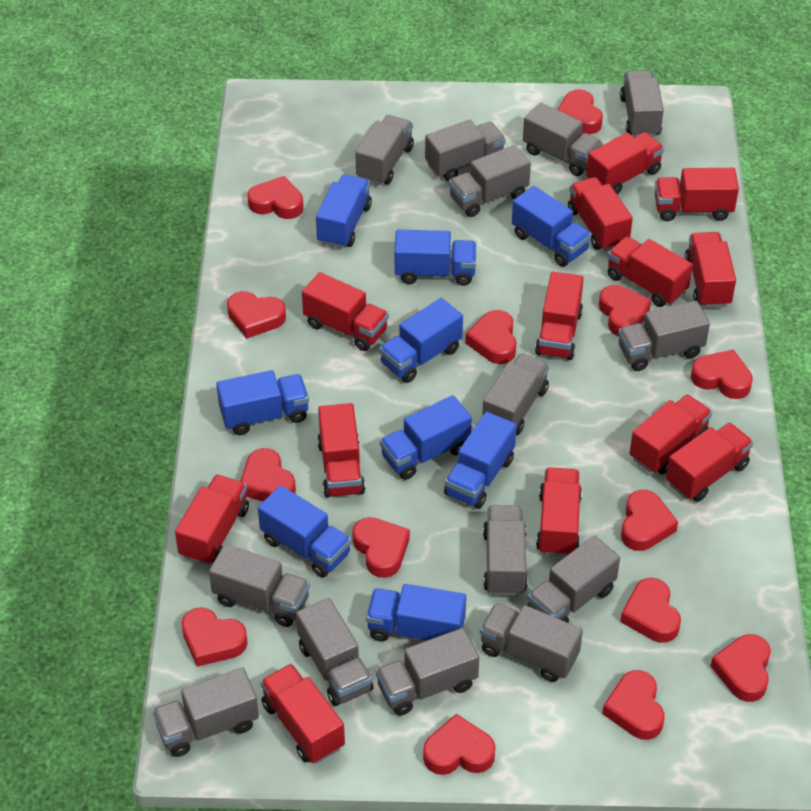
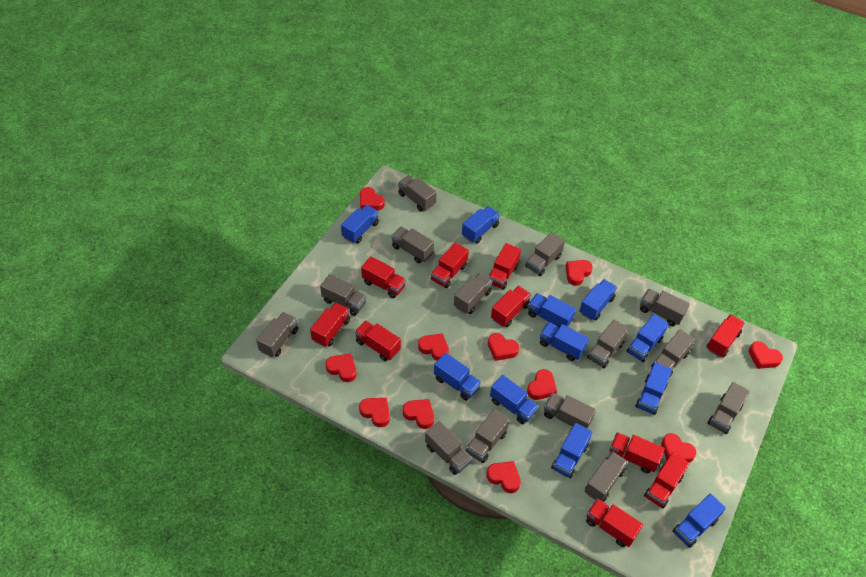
blue truck: 9 -> 11
red heart: 14 -> 11
red truck: 13 -> 10

